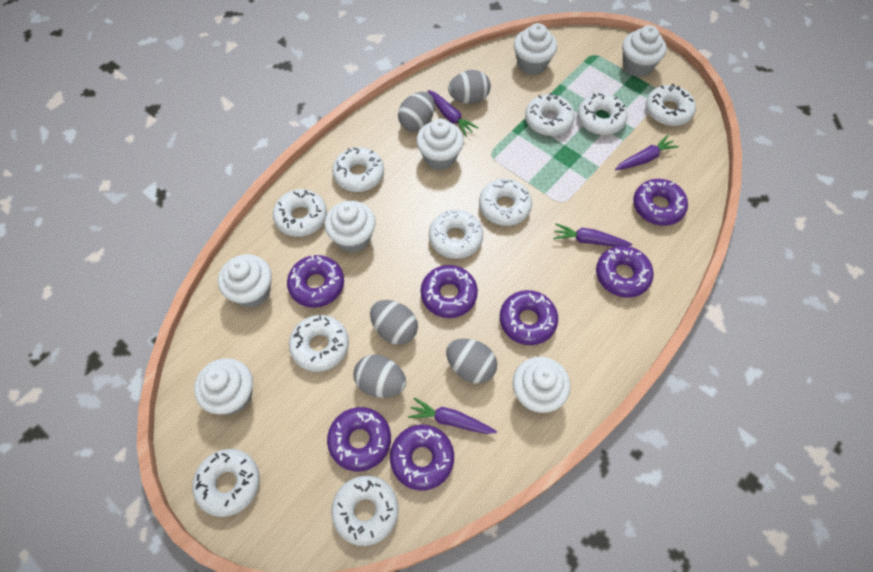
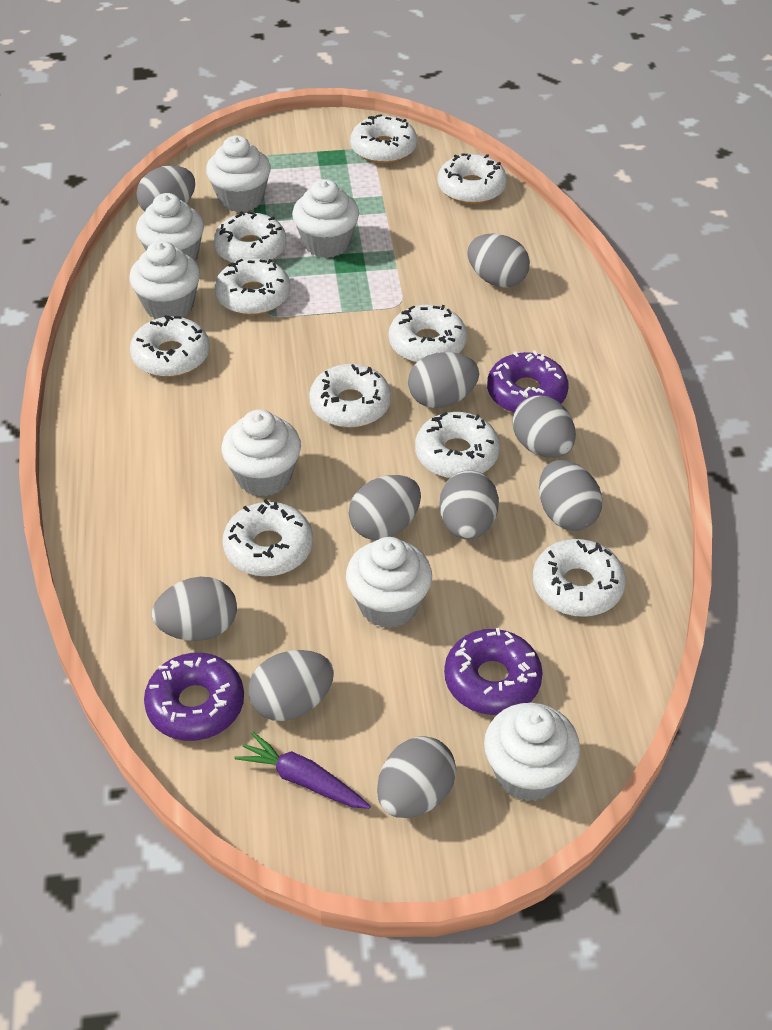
grey egg: 5 -> 10
purple carrot: 4 -> 1
purple donut: 7 -> 3

